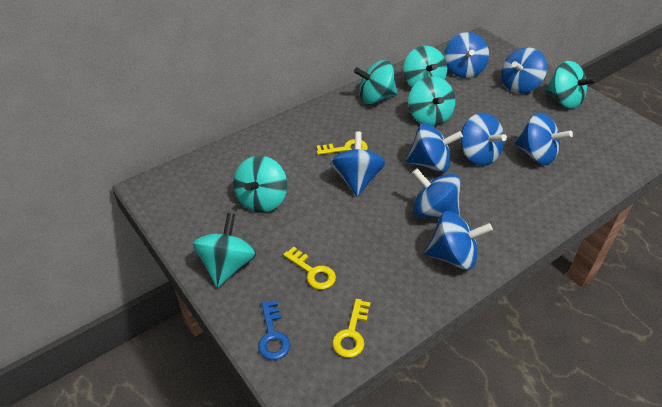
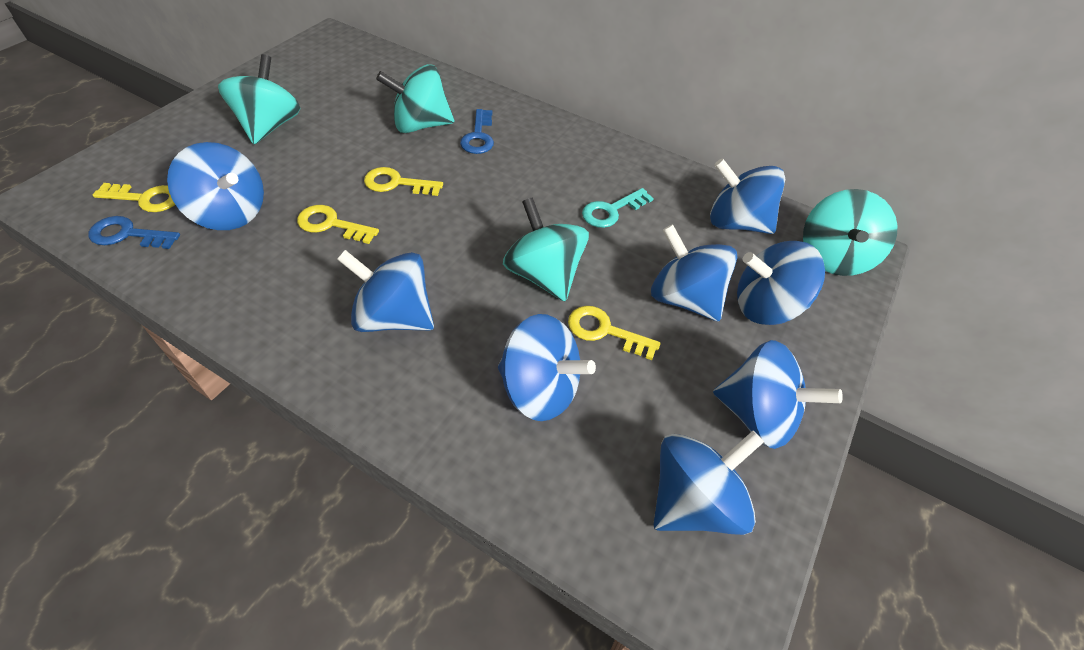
blue key: 1 -> 2
turquoise key: 0 -> 1
turquoise spinning top: 6 -> 4
yellow key: 3 -> 4

